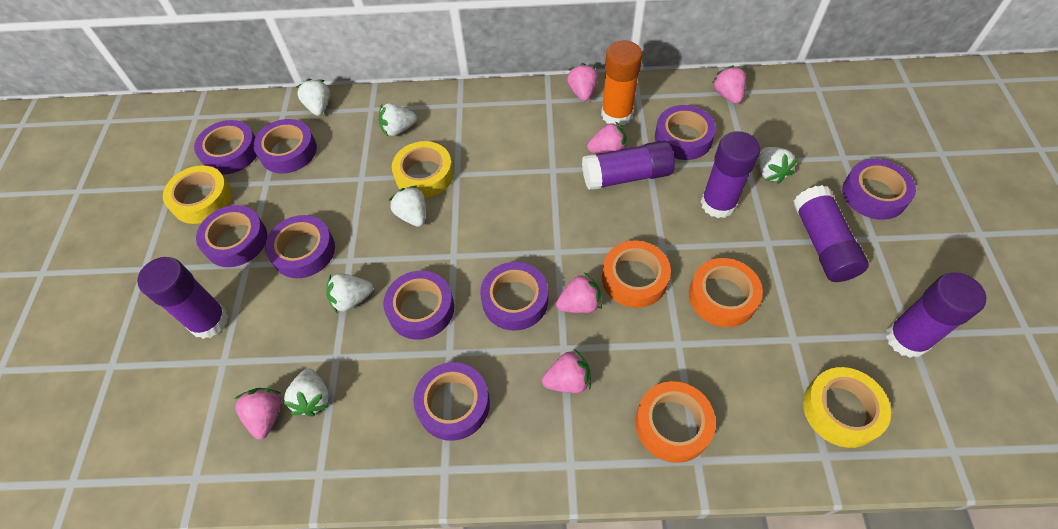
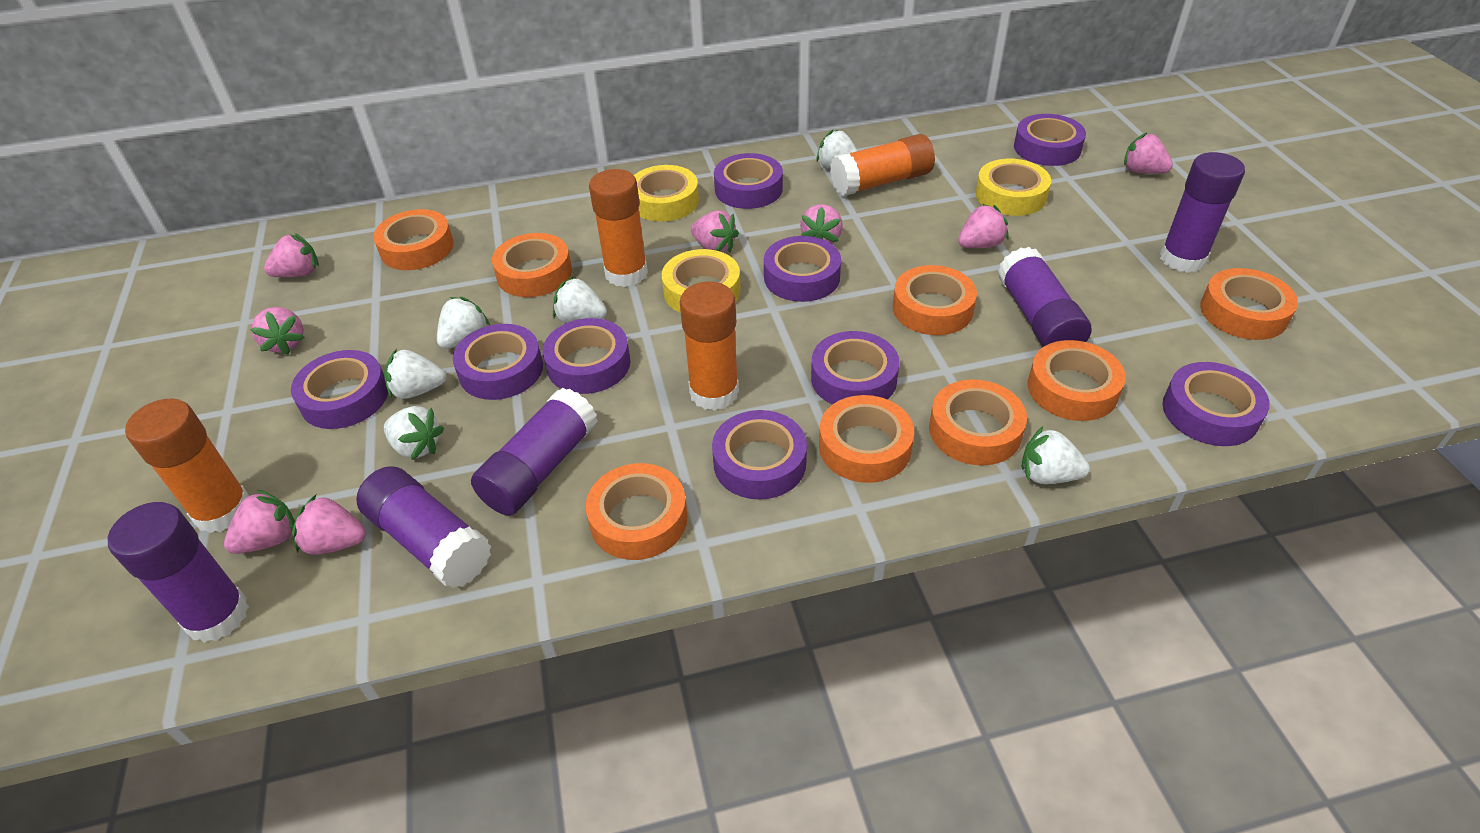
orange glue stick: 1 -> 4
orange tape: 3 -> 8
pink strawberry: 6 -> 8

